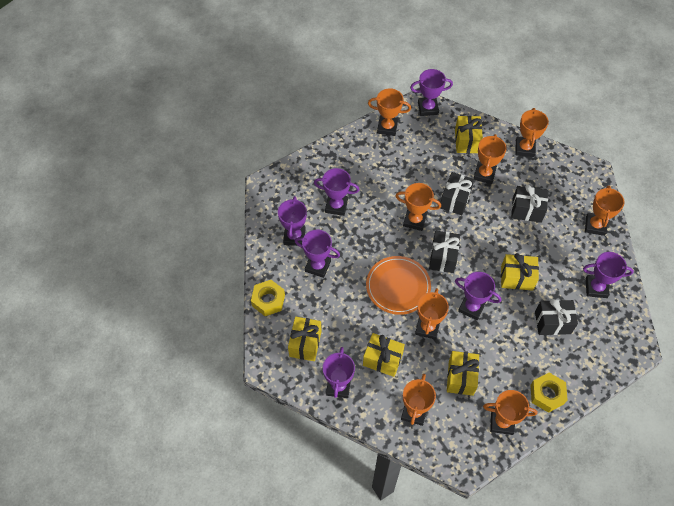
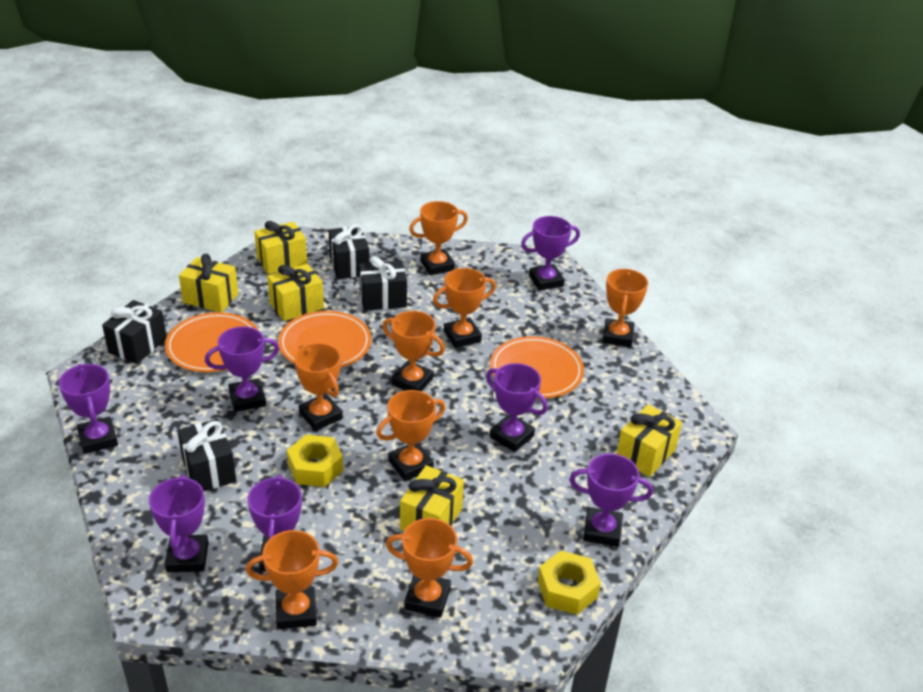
orange plate: 1 -> 3

